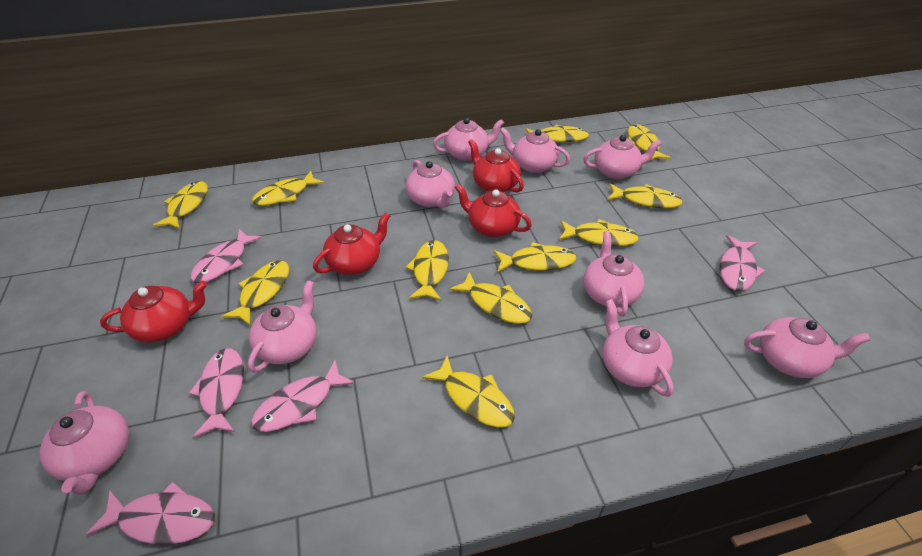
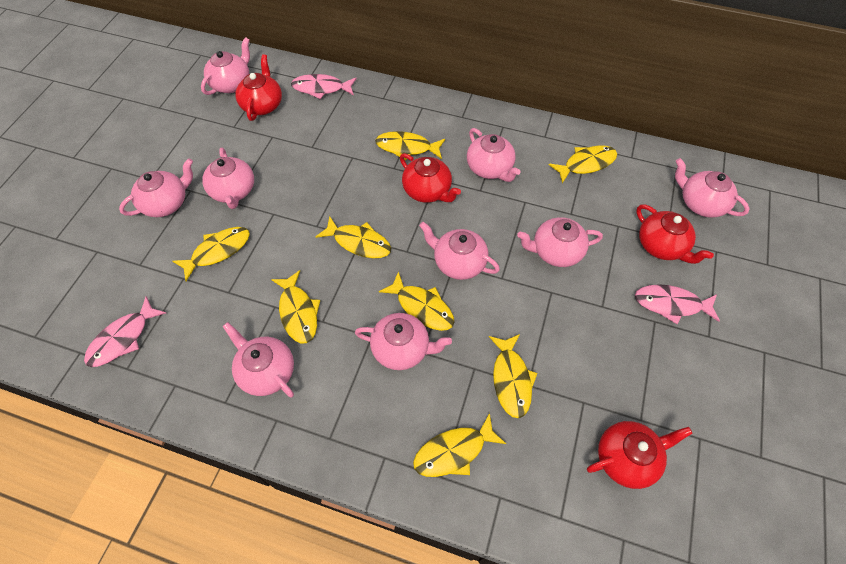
pink fish: 5 -> 3
yellow fish: 11 -> 8

